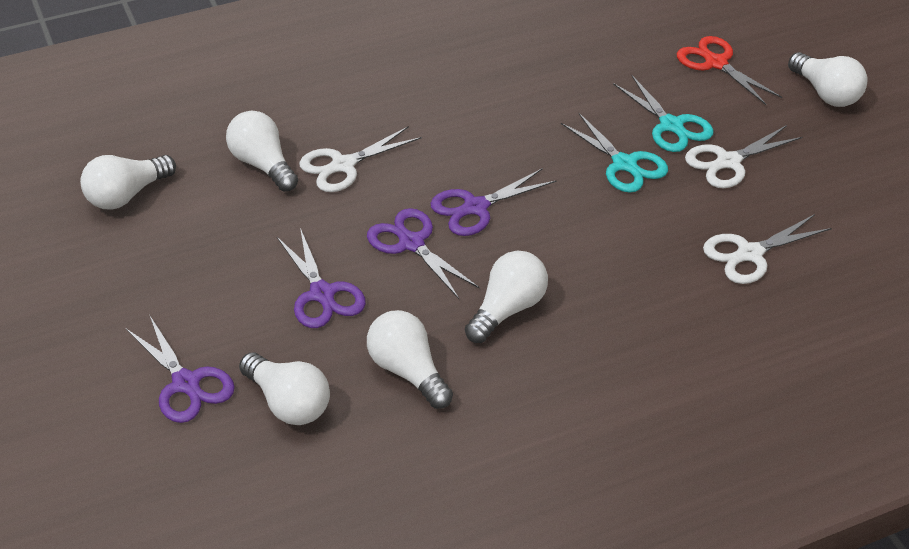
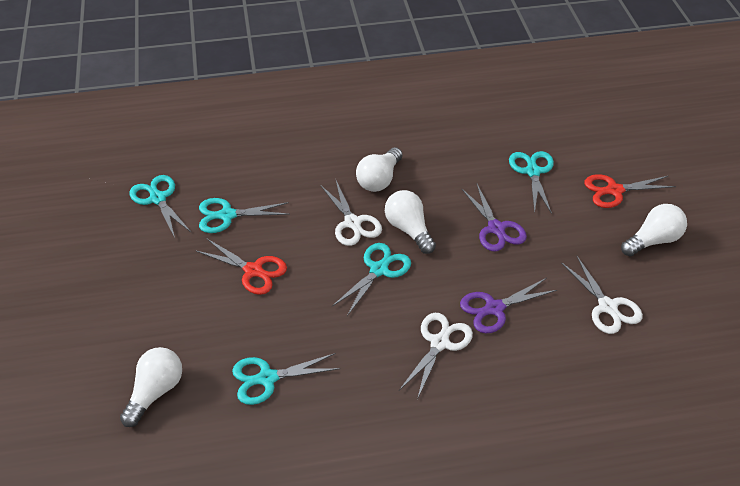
purple scissors: 4 -> 2
red scissors: 1 -> 2
turquoise scissors: 2 -> 5
white light bulb: 6 -> 4

